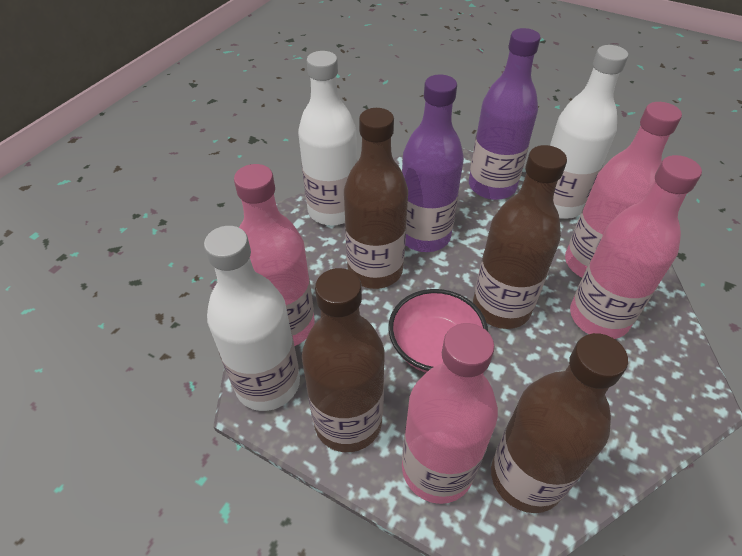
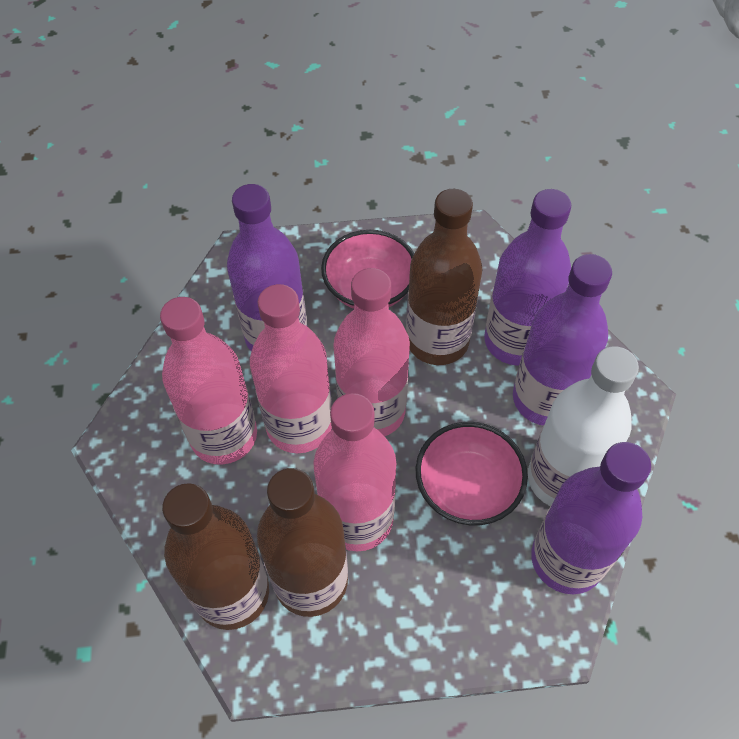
brown bottle: 4 -> 3
pink bowl: 1 -> 2
purple bottle: 2 -> 4
white bottle: 3 -> 1

